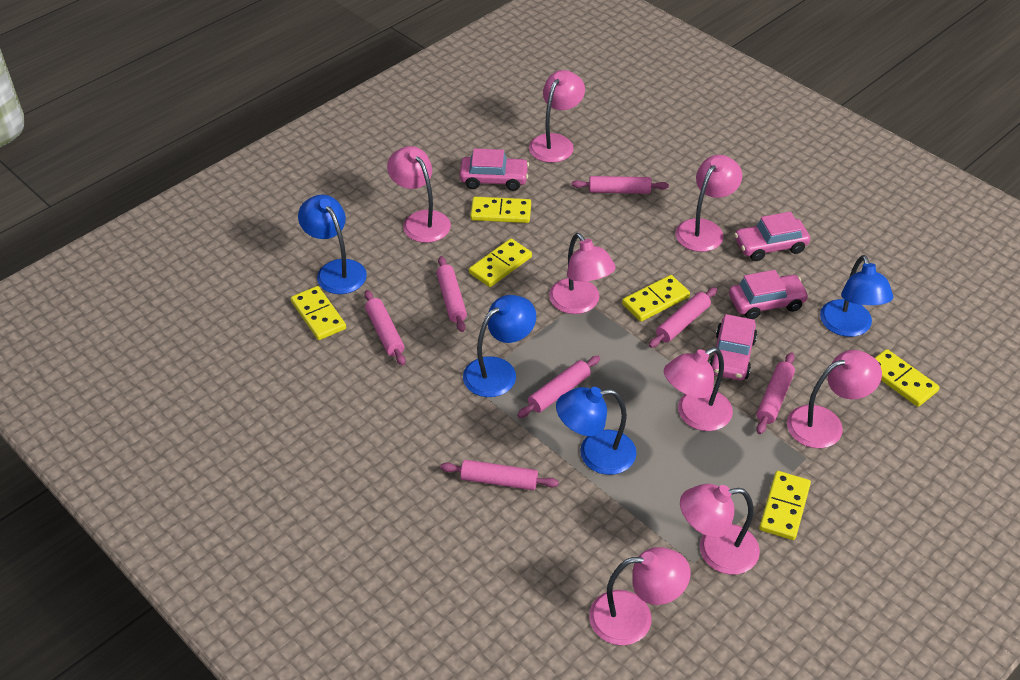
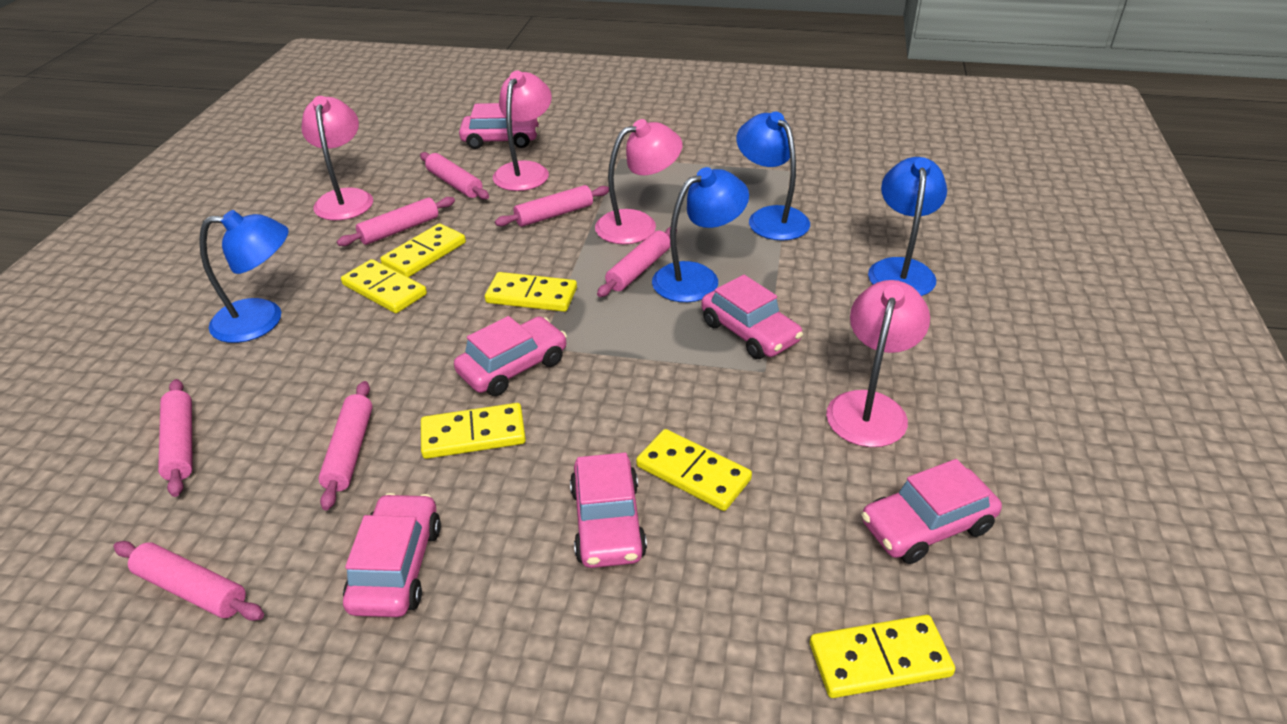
pink car: 4 -> 6
pink lamp: 8 -> 4

